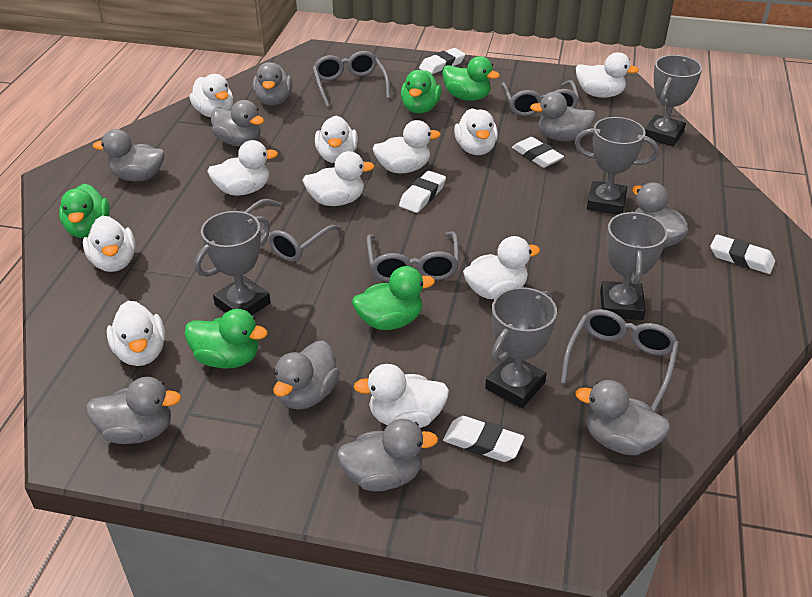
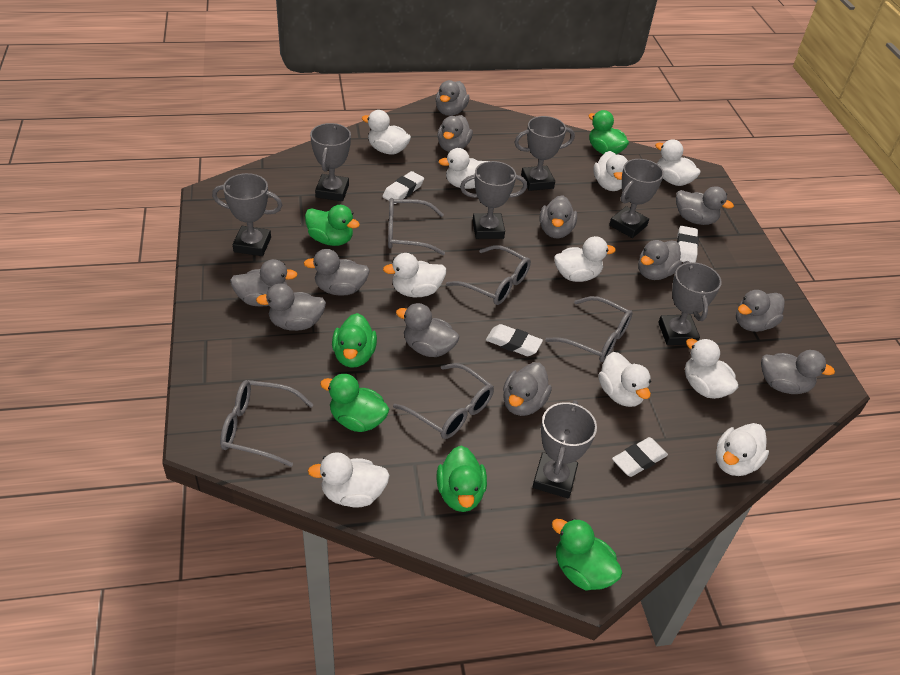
green duck: 5 -> 6
grey duck: 9 -> 12
grey trophy: 5 -> 7
white duck: 11 -> 10
white eraser: 5 -> 4

